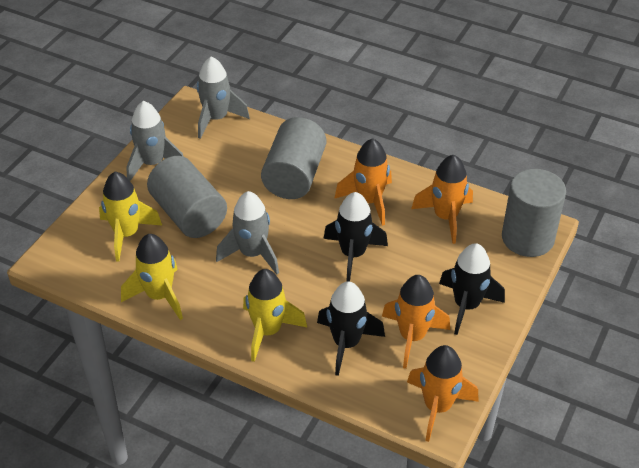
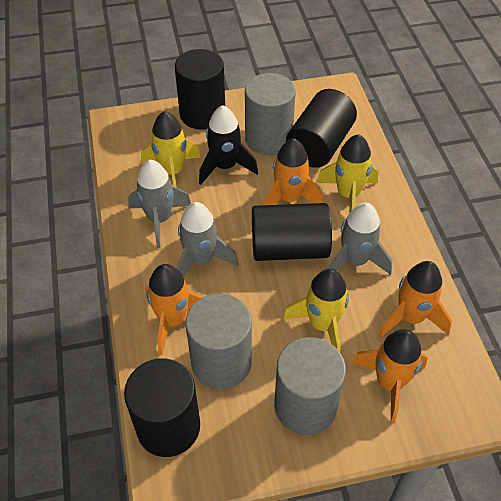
black cylinder: 0 -> 4
black rocket: 3 -> 1

